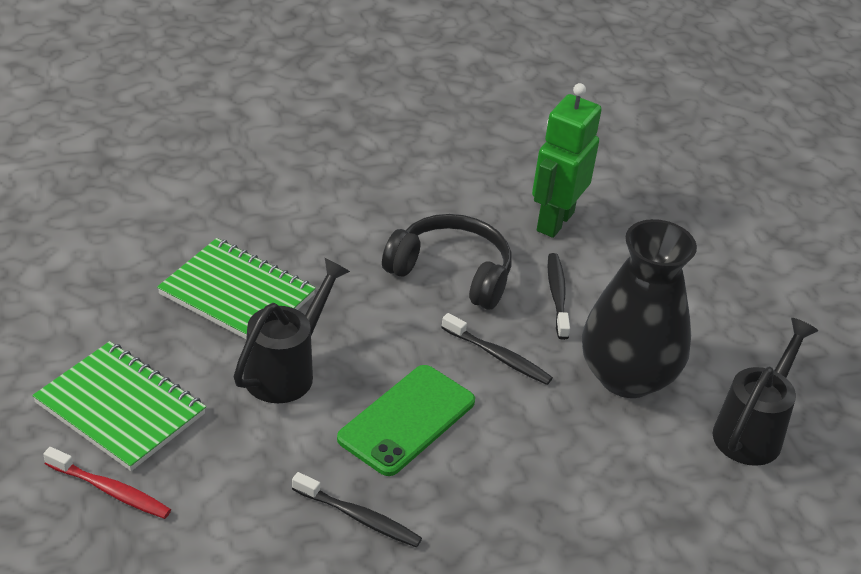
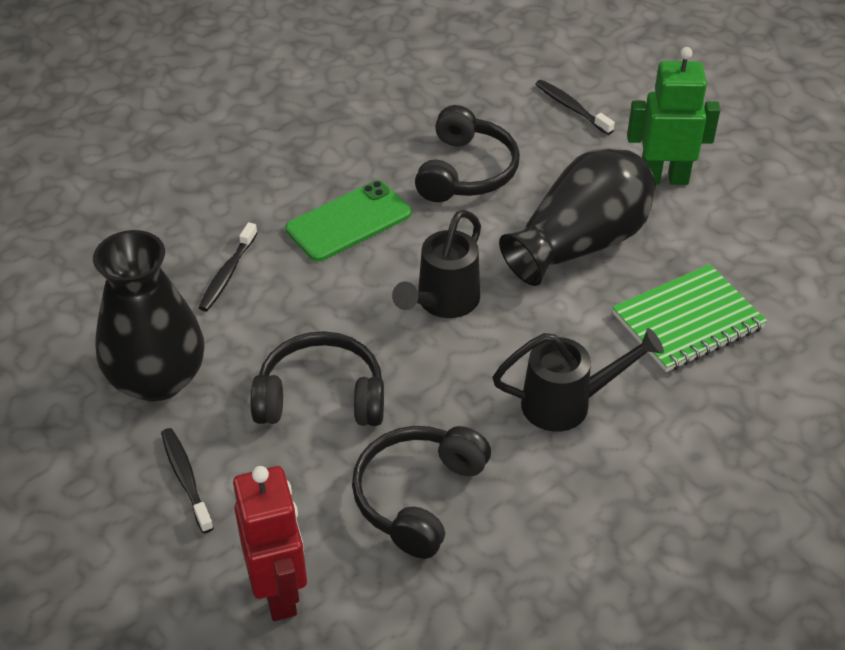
black headphones: 1 -> 3
black vase: 1 -> 2
green notebook: 2 -> 1
red robot: 0 -> 1
red toothbrush: 1 -> 0

